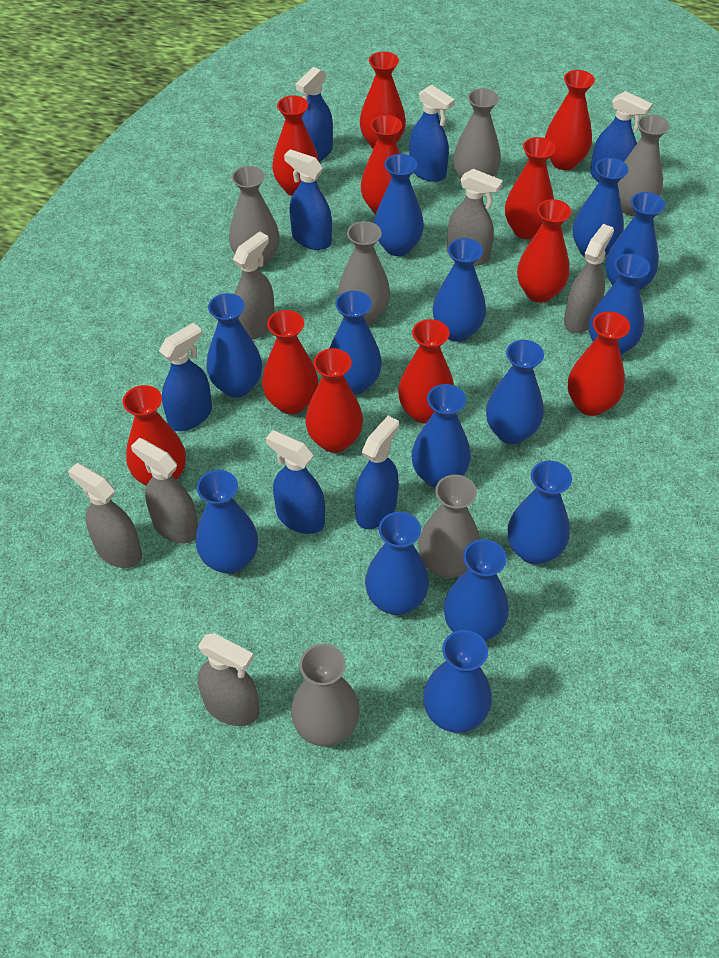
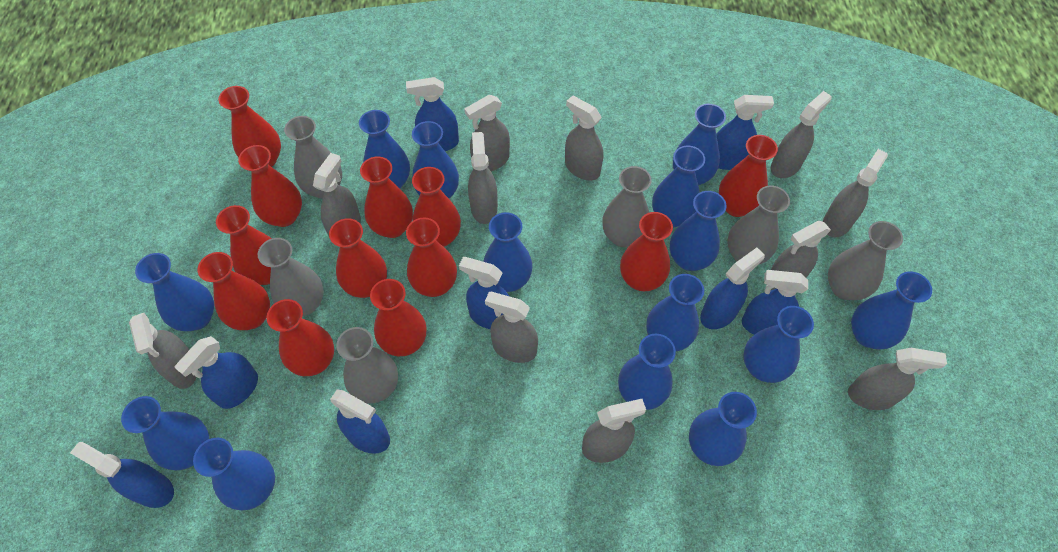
blue spray bottle: 7 -> 8
grey spray bottle: 6 -> 11
red vase: 11 -> 12

